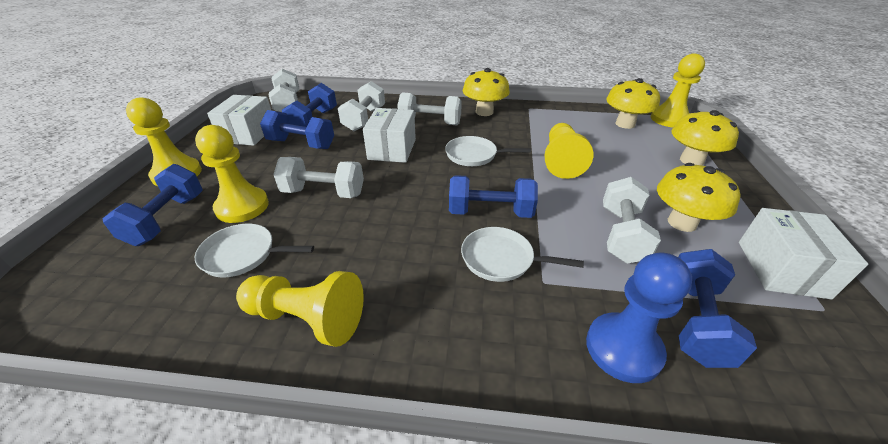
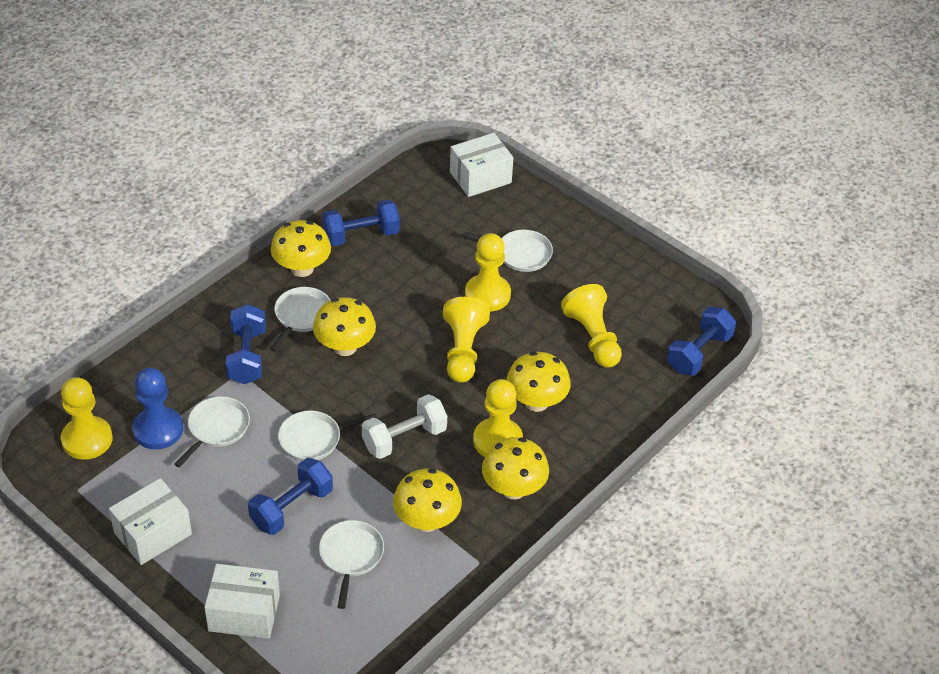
blue dumbbell: 5 -> 4
white dumbbell: 5 -> 1
white pan: 3 -> 5
yellow mushroom: 4 -> 5

